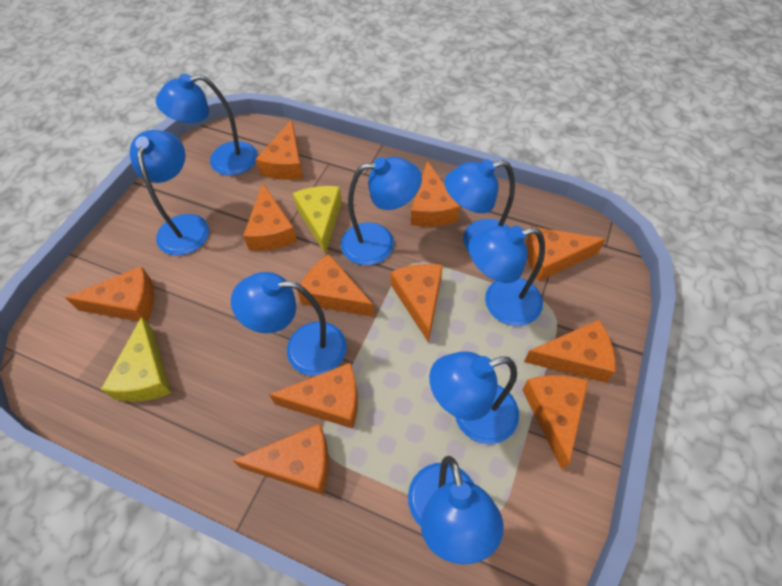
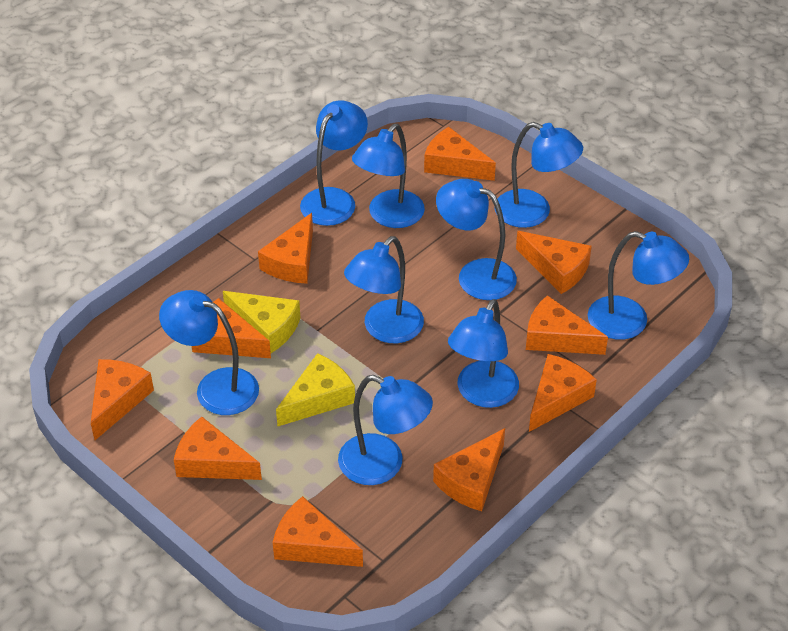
blue lamp: 8 -> 9
orange cheese: 11 -> 10

